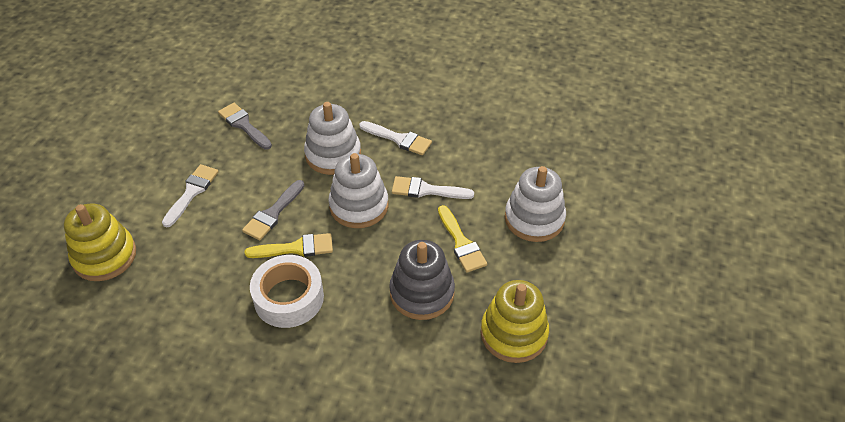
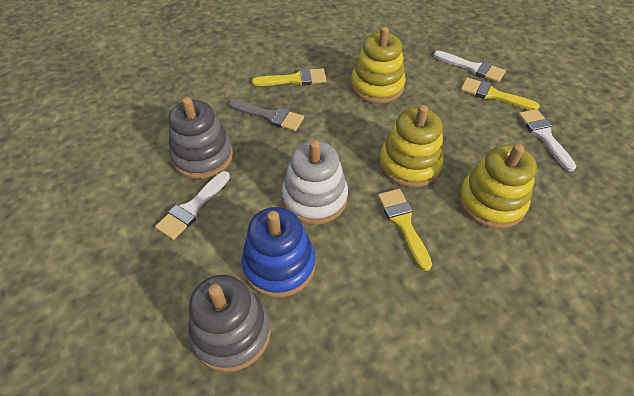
blue stacking toy: 0 -> 1
grey brush: 2 -> 1
grey stacking toy: 1 -> 2
white stacking toy: 3 -> 1
white tape: 1 -> 0
yellow brush: 2 -> 3
yellow stacking toy: 2 -> 3

